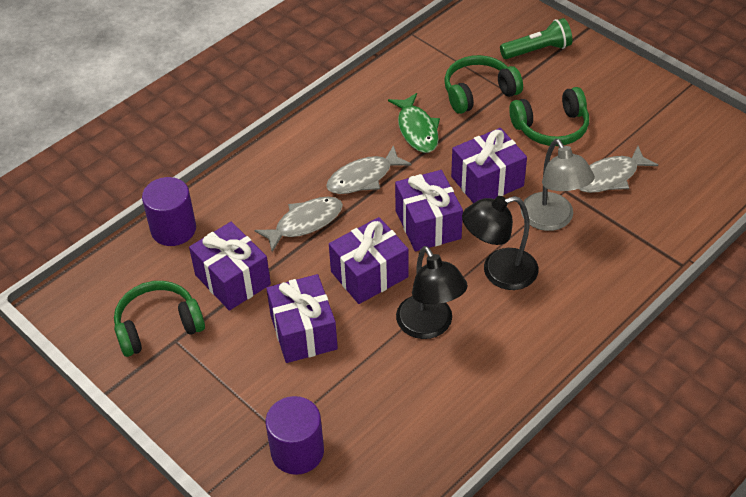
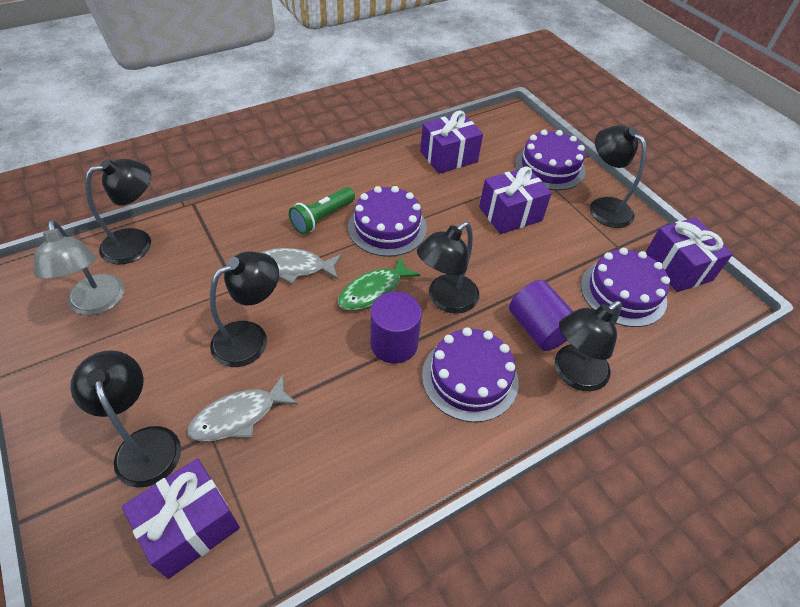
black lamp: 2 -> 6
green headphones: 3 -> 0
grey fish: 3 -> 2
purple cake: 0 -> 4
purple gift: 5 -> 4

